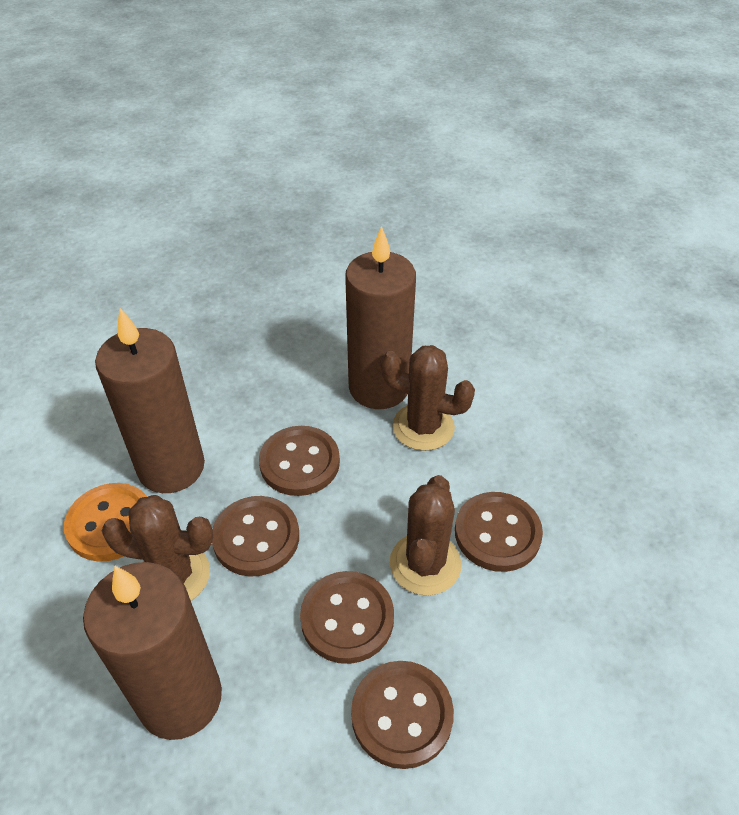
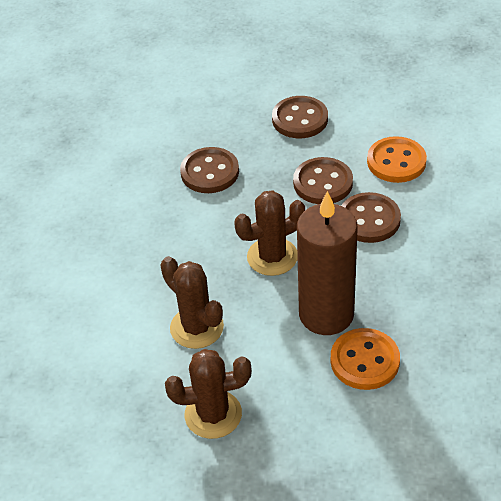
brown button: 5 -> 4
brown candle: 3 -> 1
orange button: 1 -> 2

